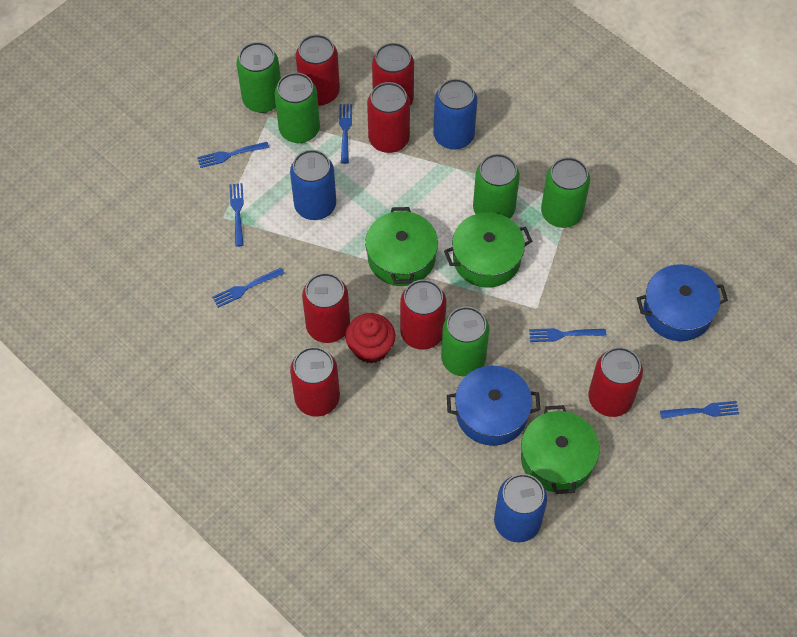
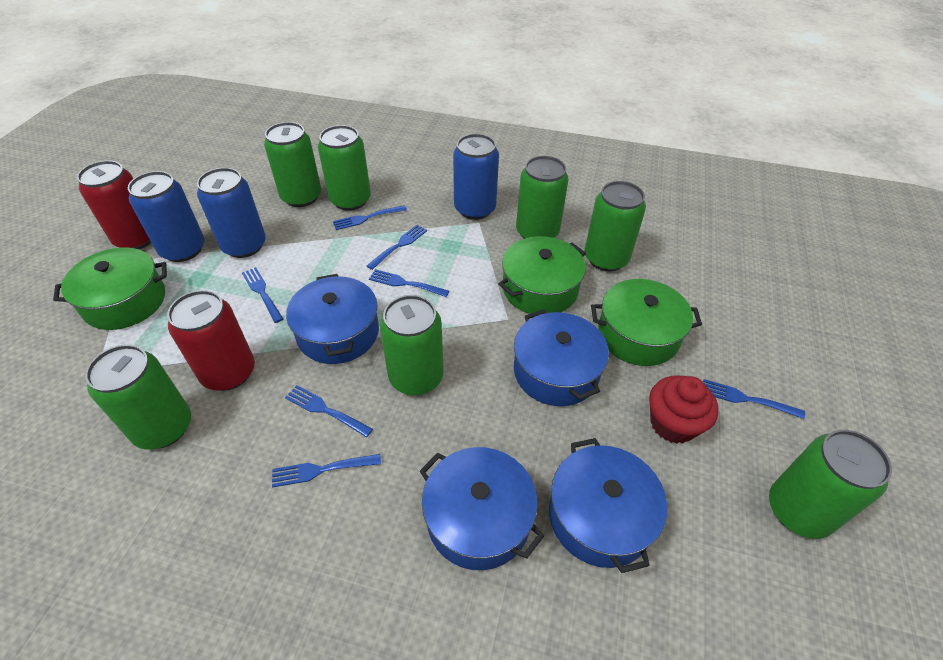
blue fork: 6 -> 7
blue pot: 2 -> 4
green can: 5 -> 7
red can: 7 -> 2

